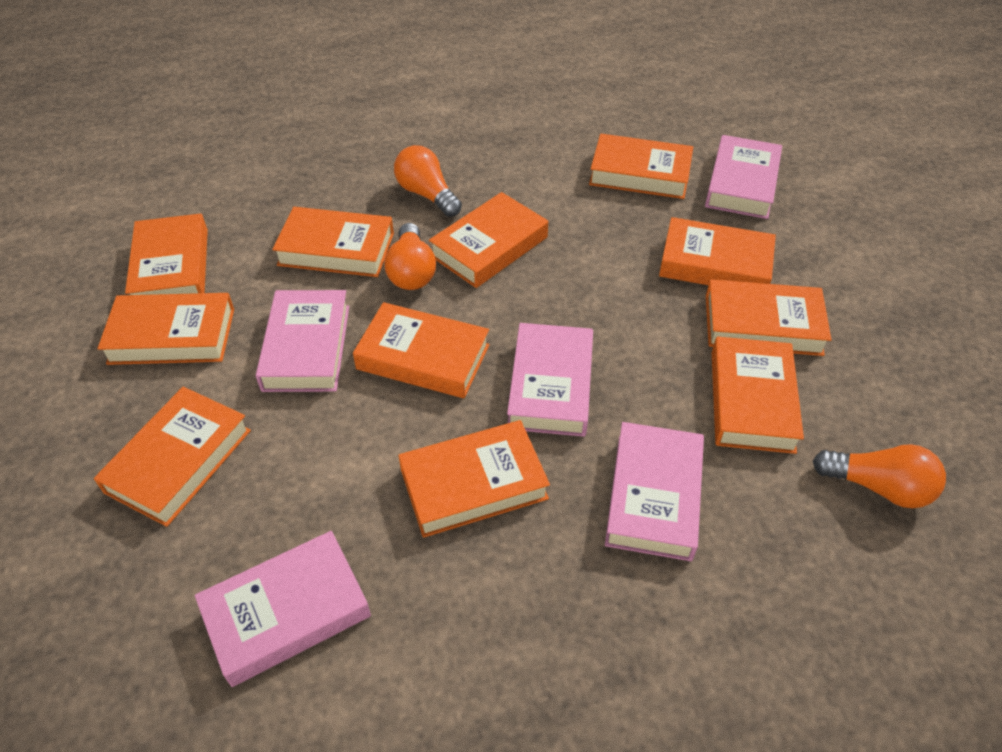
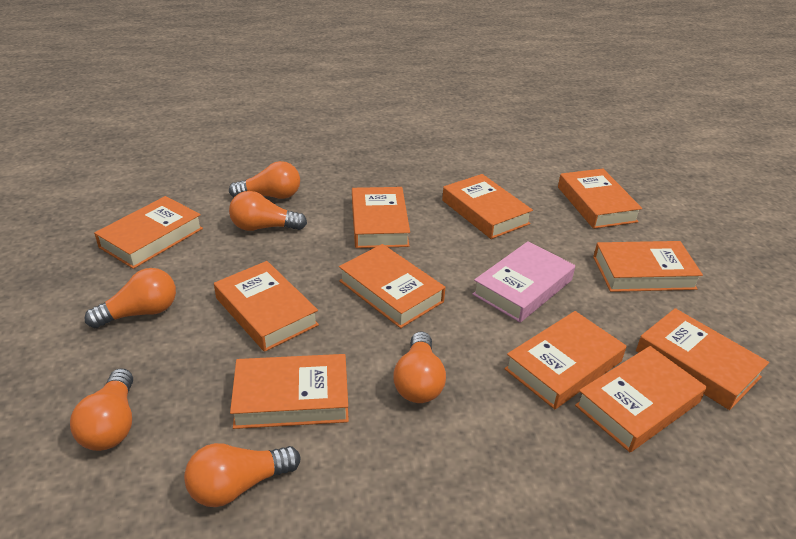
orange light bulb: 3 -> 6
pink book: 5 -> 1

